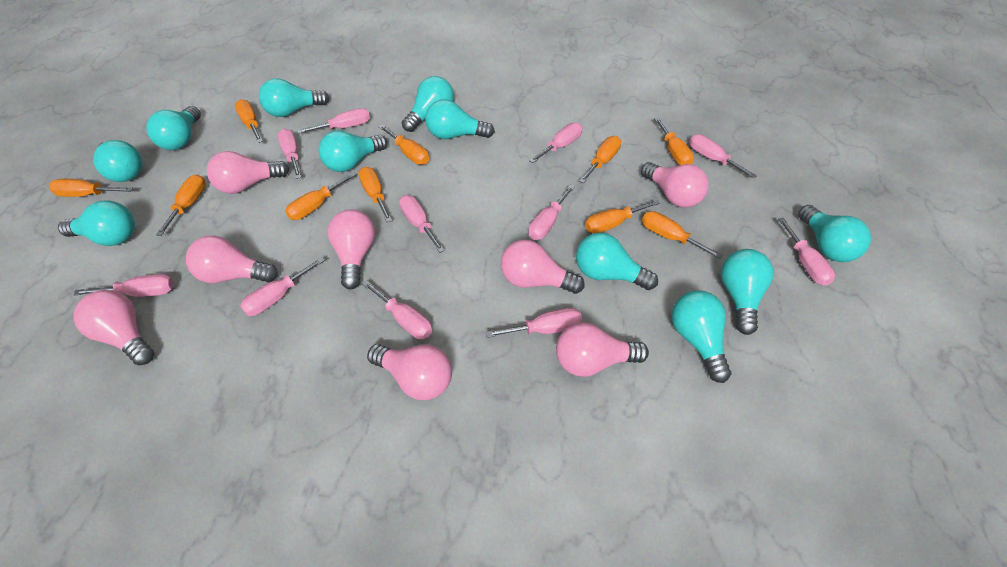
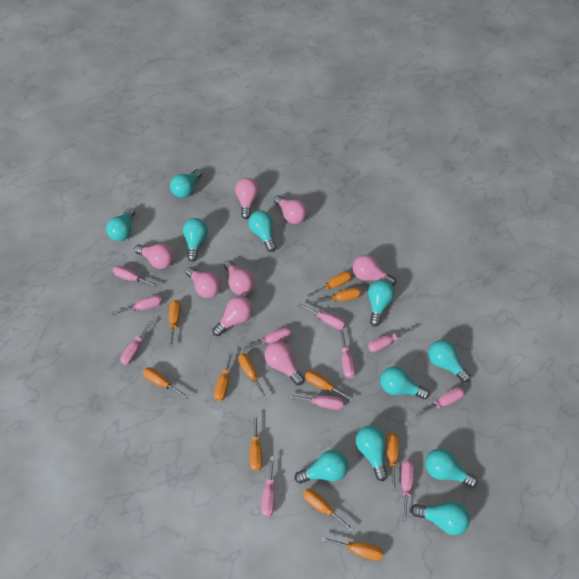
orange screwdriver: 10 -> 11

